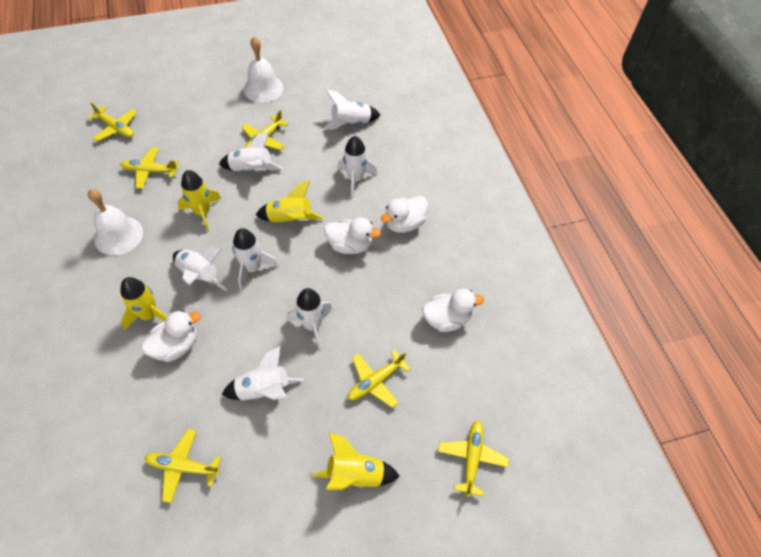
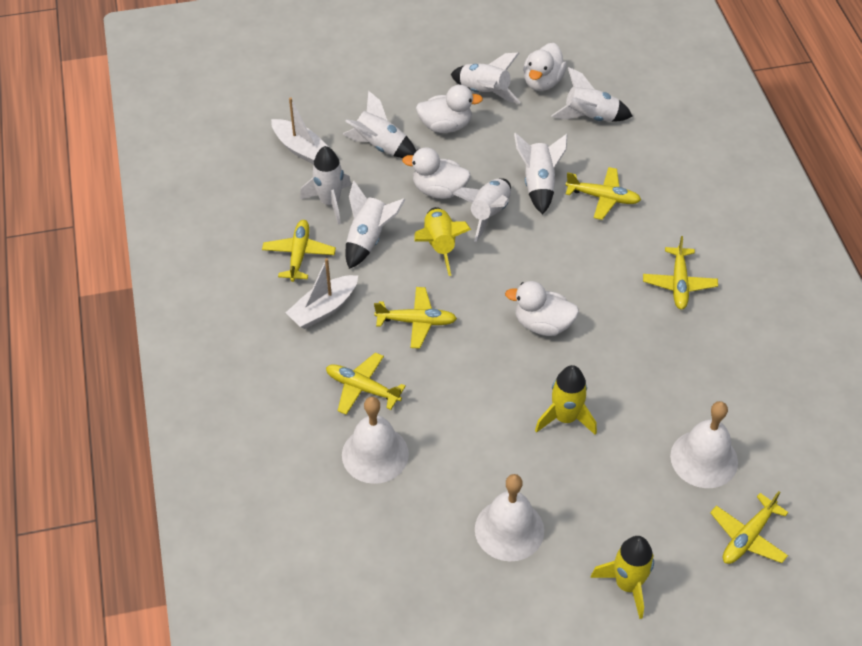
white bell: 2 -> 3
white boat: 0 -> 2
yellow rocket: 4 -> 3

